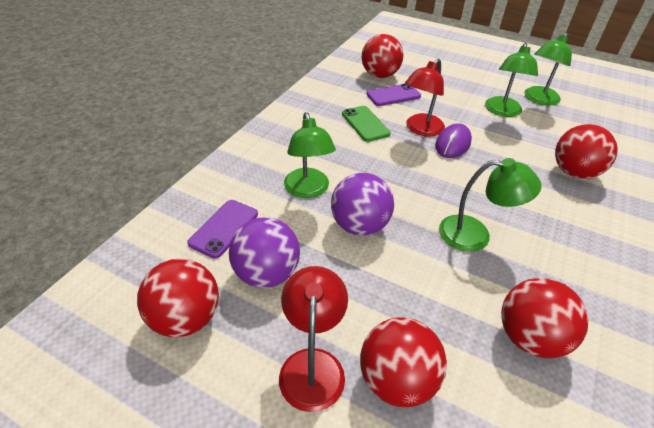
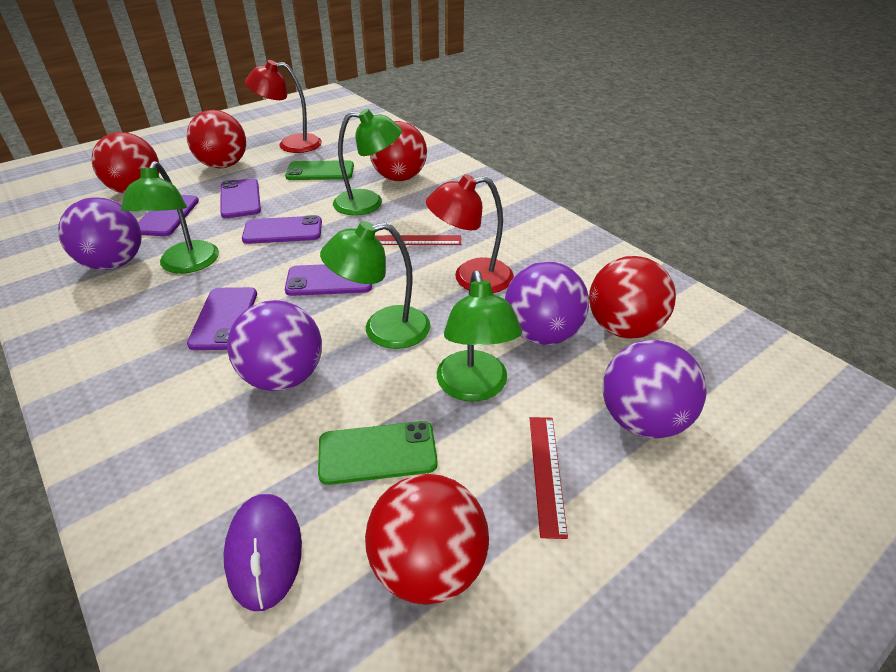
green phone: 1 -> 2
purple ball: 2 -> 4
purple phone: 2 -> 5
red ruler: 0 -> 2

